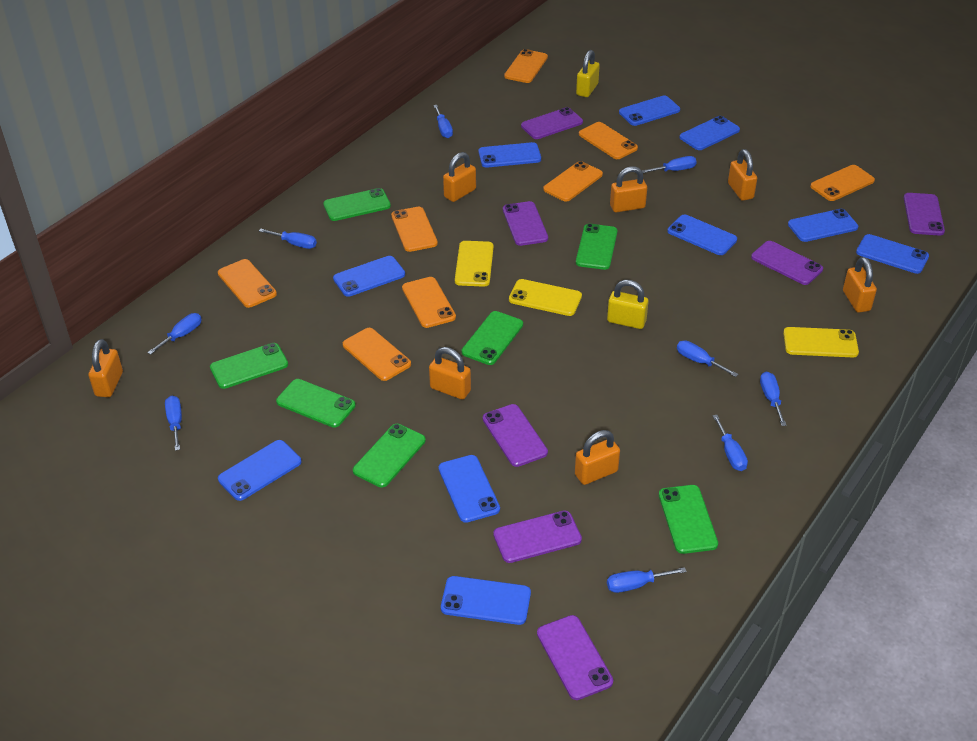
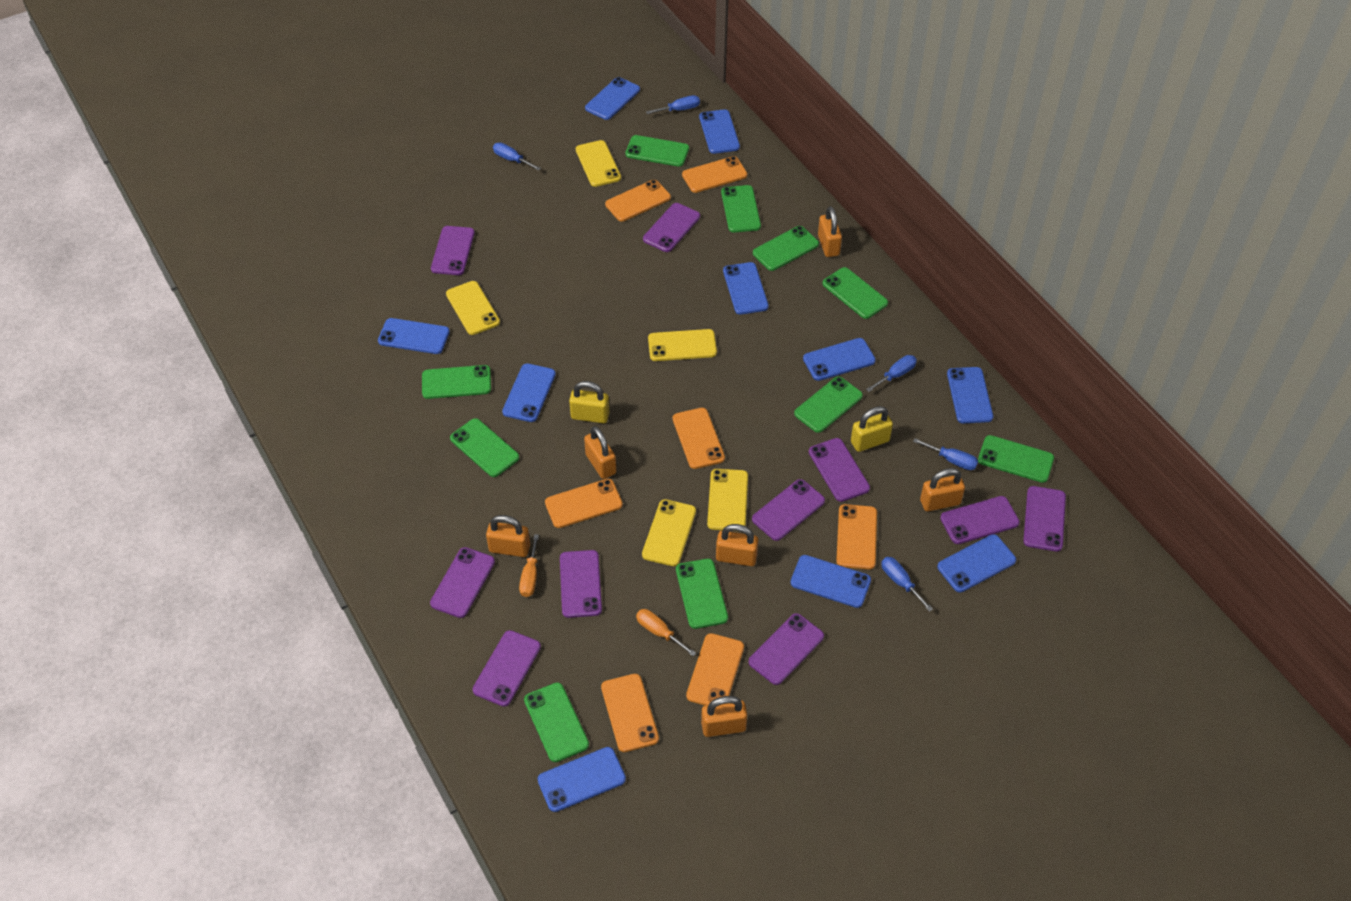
blue screwdriver: 9 -> 5
green phone: 7 -> 10
orange padlock: 7 -> 6
orange phone: 8 -> 7
orange screwdriver: 0 -> 2
purple phone: 7 -> 10
yellow phone: 3 -> 5

